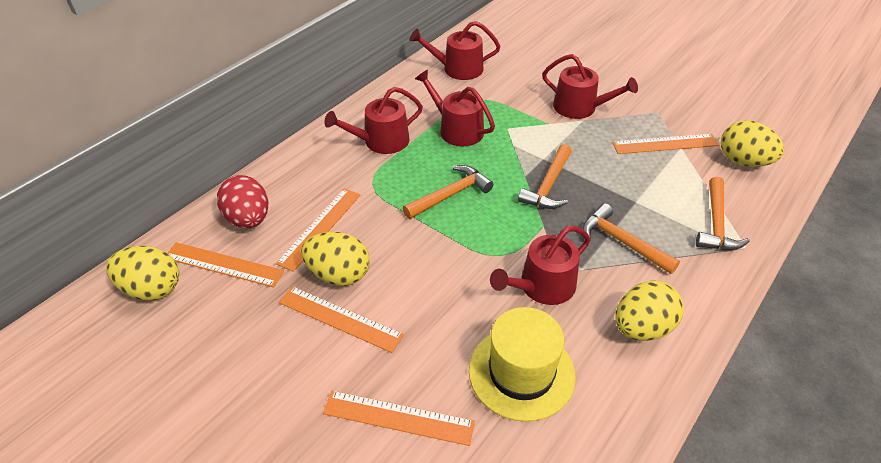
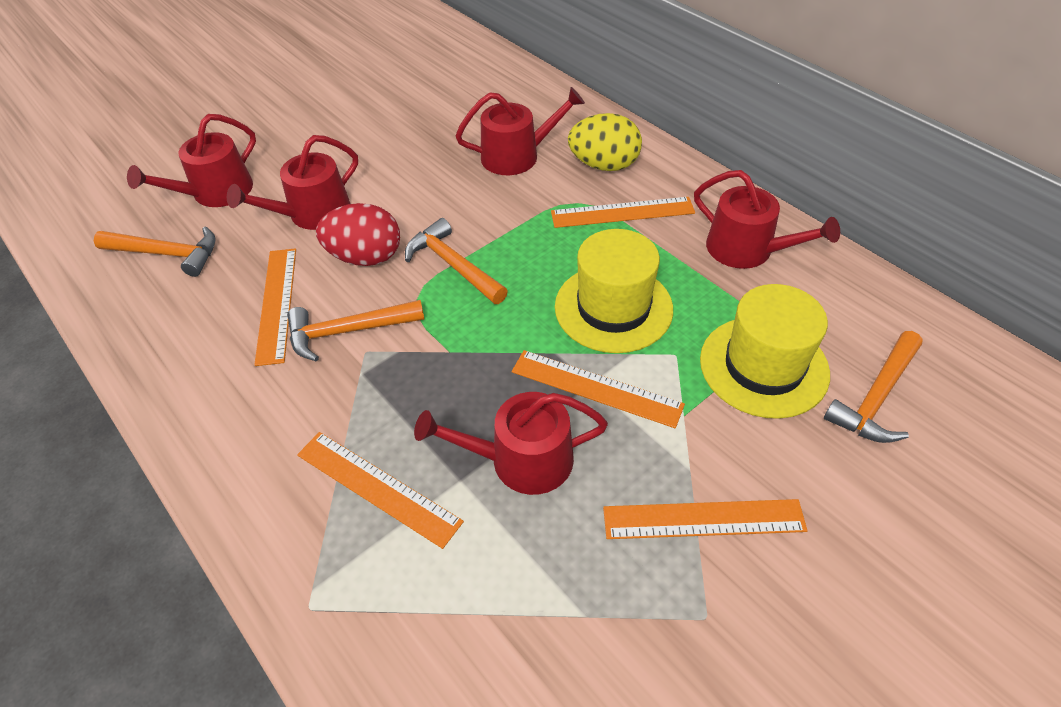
yellow egg: 4 -> 1
yellow hat: 1 -> 2

